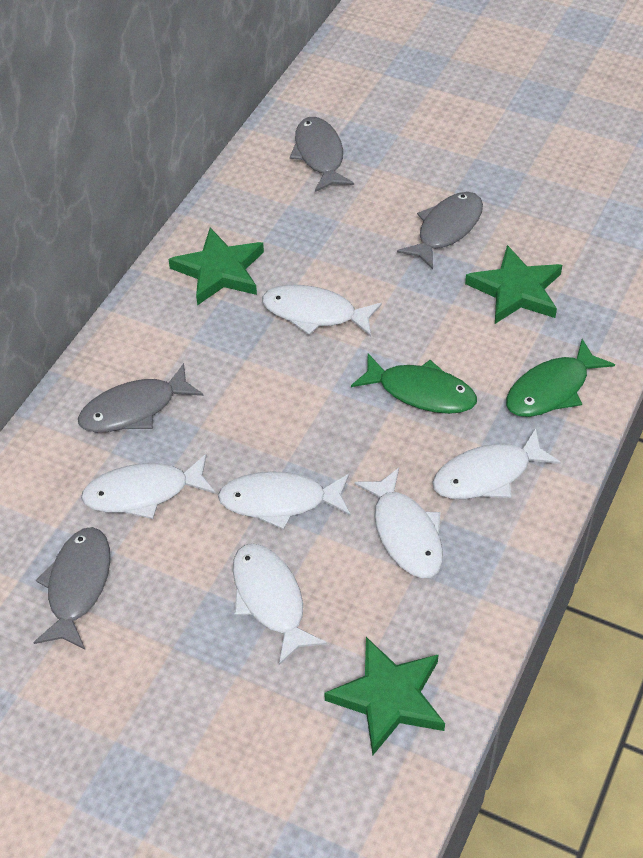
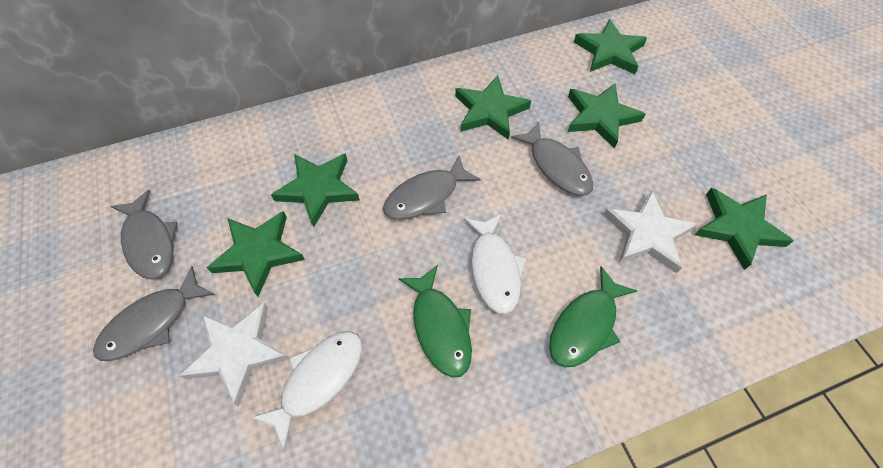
green star: 3 -> 6
white fish: 6 -> 2
white star: 0 -> 2

